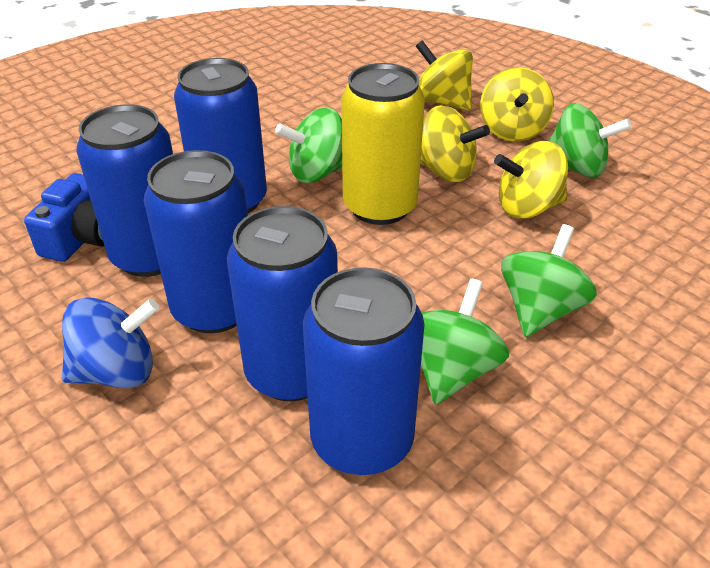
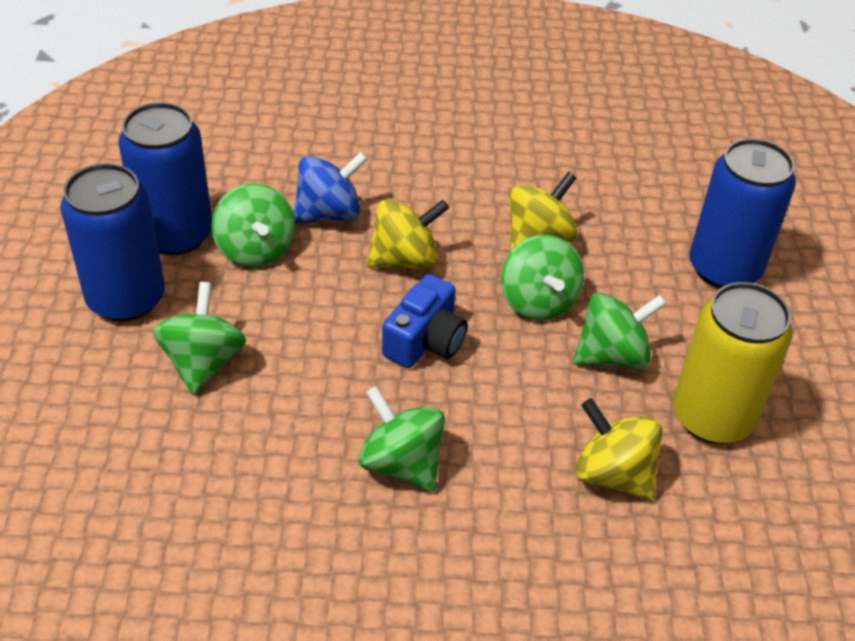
blue can: 5 -> 3
green spinning top: 4 -> 5
yellow spinning top: 4 -> 3

